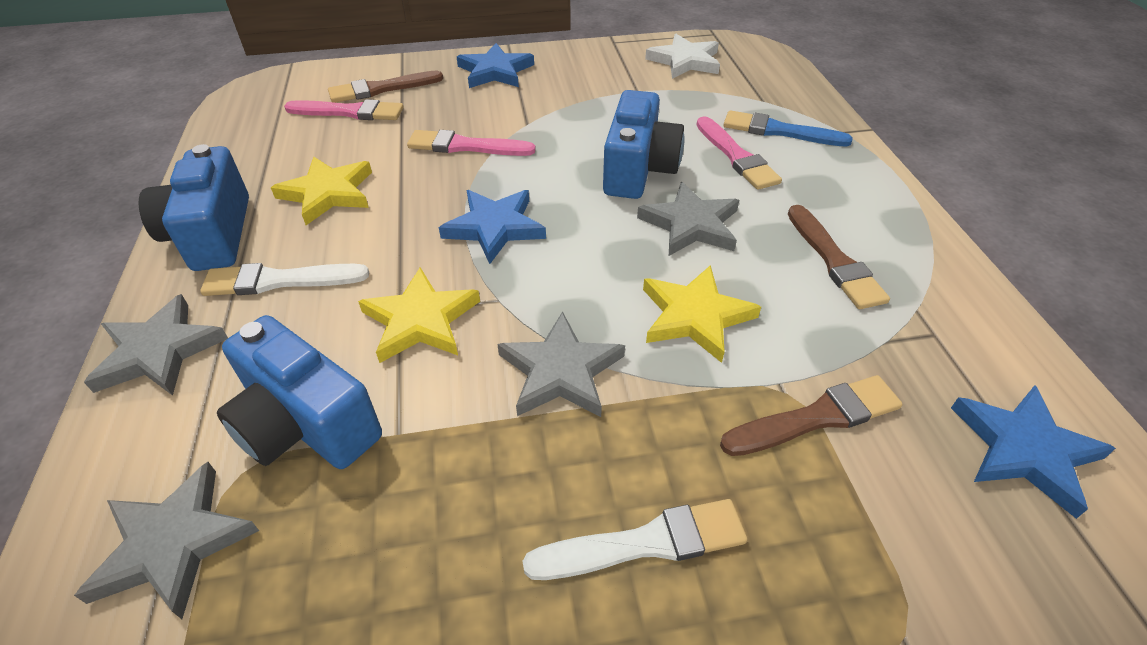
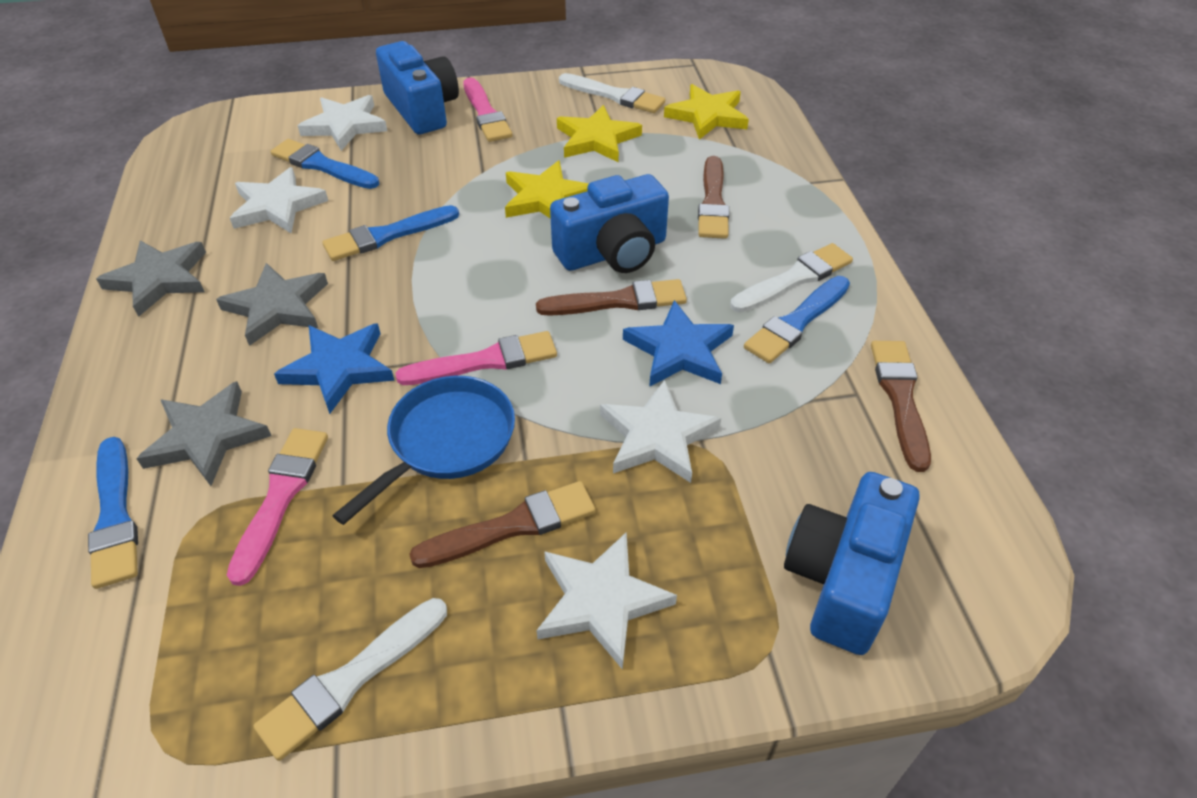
blue brush: 1 -> 4
blue pan: 0 -> 1
blue star: 3 -> 2
brown brush: 3 -> 4
grey star: 4 -> 3
white brush: 2 -> 3
white star: 1 -> 4

